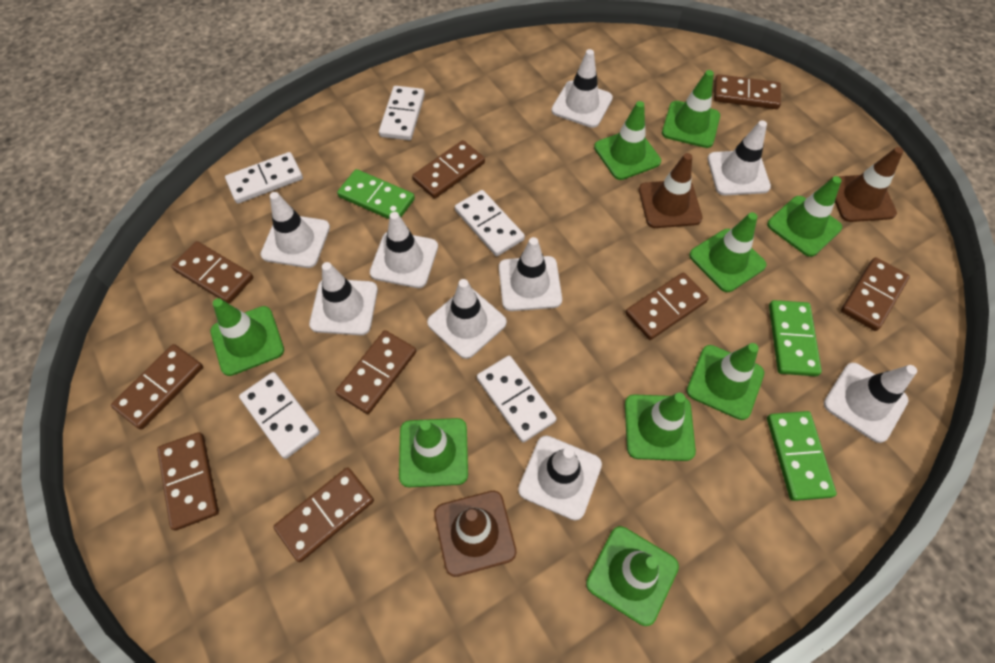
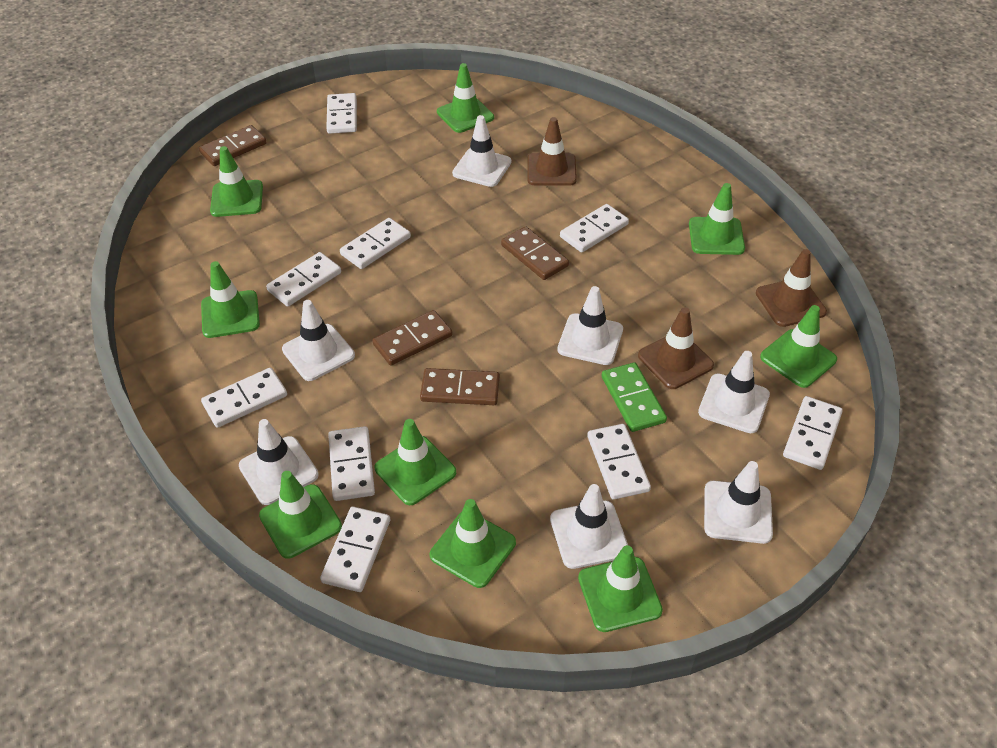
brown domino: 9 -> 4
green domino: 3 -> 1
white domino: 5 -> 9
white traffic cone: 9 -> 7

